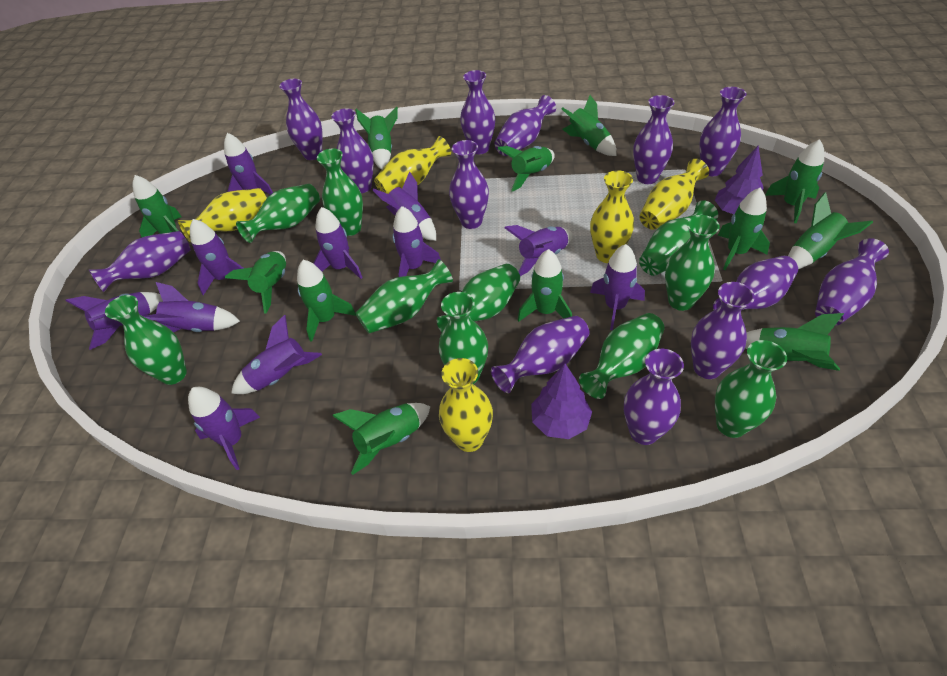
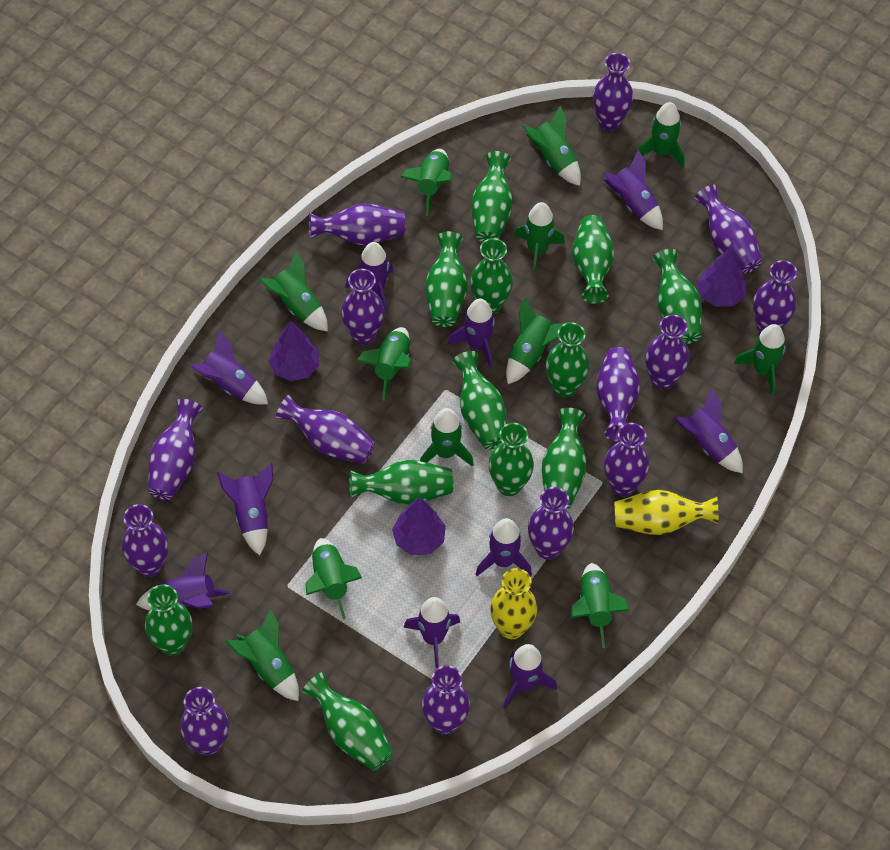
green vase: 10 -> 12
purple rocket: 11 -> 10
purple tree: 2 -> 3
purple vase: 13 -> 14
yellow vase: 5 -> 2

